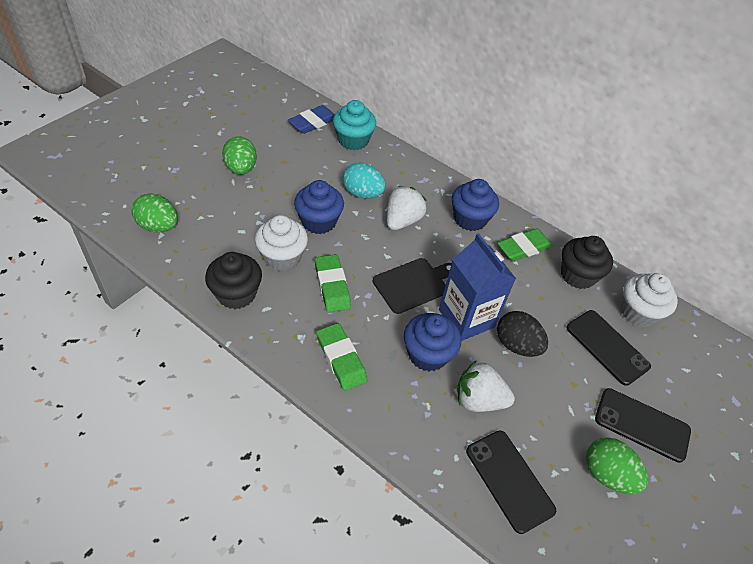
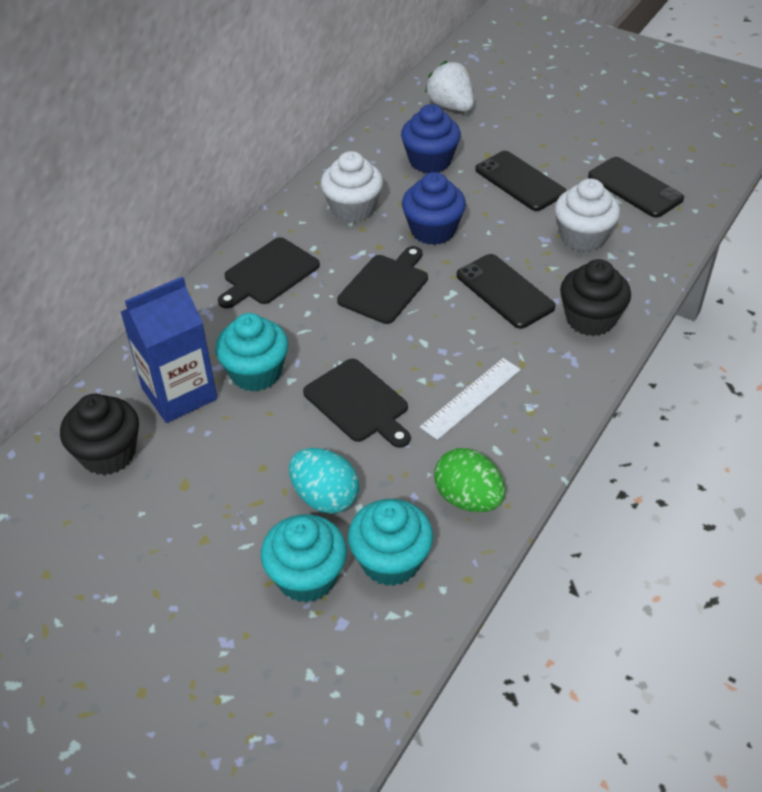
black cutting board: 1 -> 3
black egg: 1 -> 0
blue cupcake: 3 -> 2
blue eraser: 1 -> 0
green egg: 3 -> 1
green eraser: 3 -> 0
turquoise cupcake: 1 -> 3
white ruler: 0 -> 1
white strawberry: 2 -> 1

